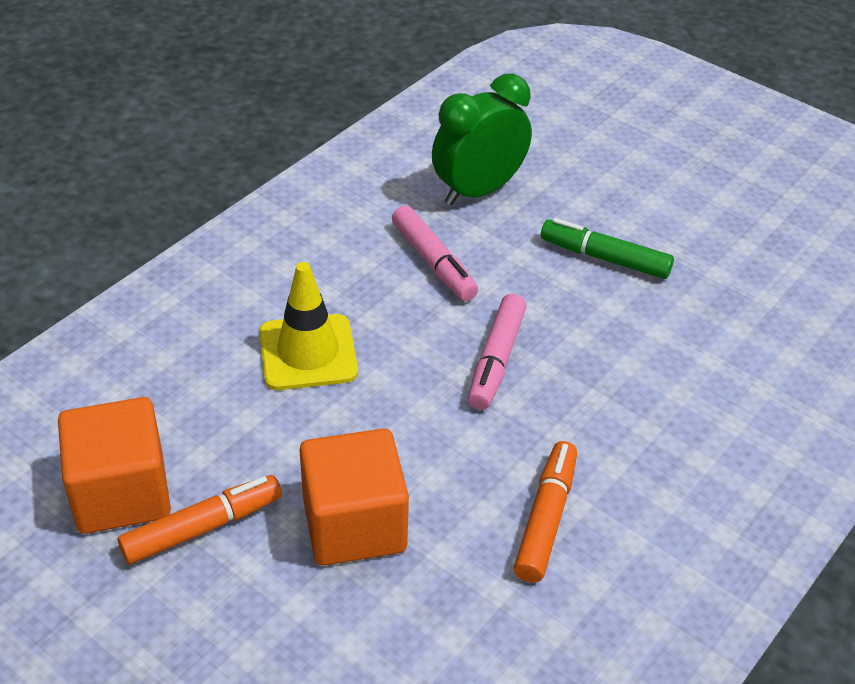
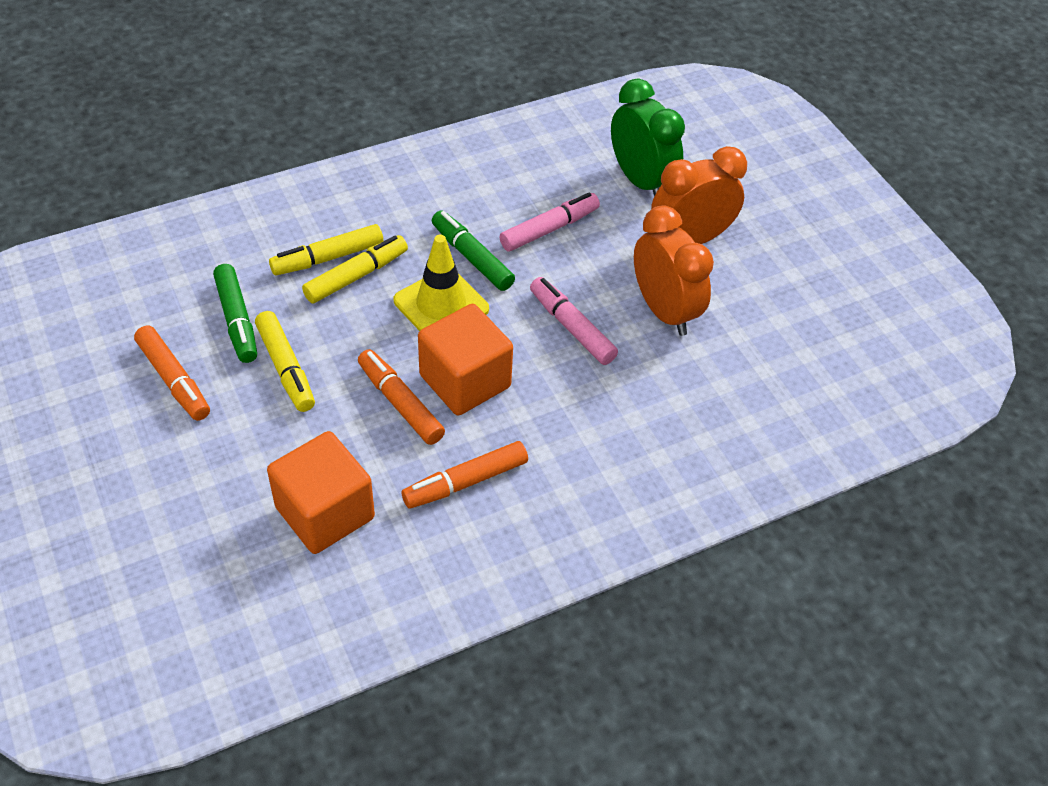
green marker: 1 -> 2
orange clock: 0 -> 2
orange marker: 2 -> 3
yellow marker: 0 -> 3

